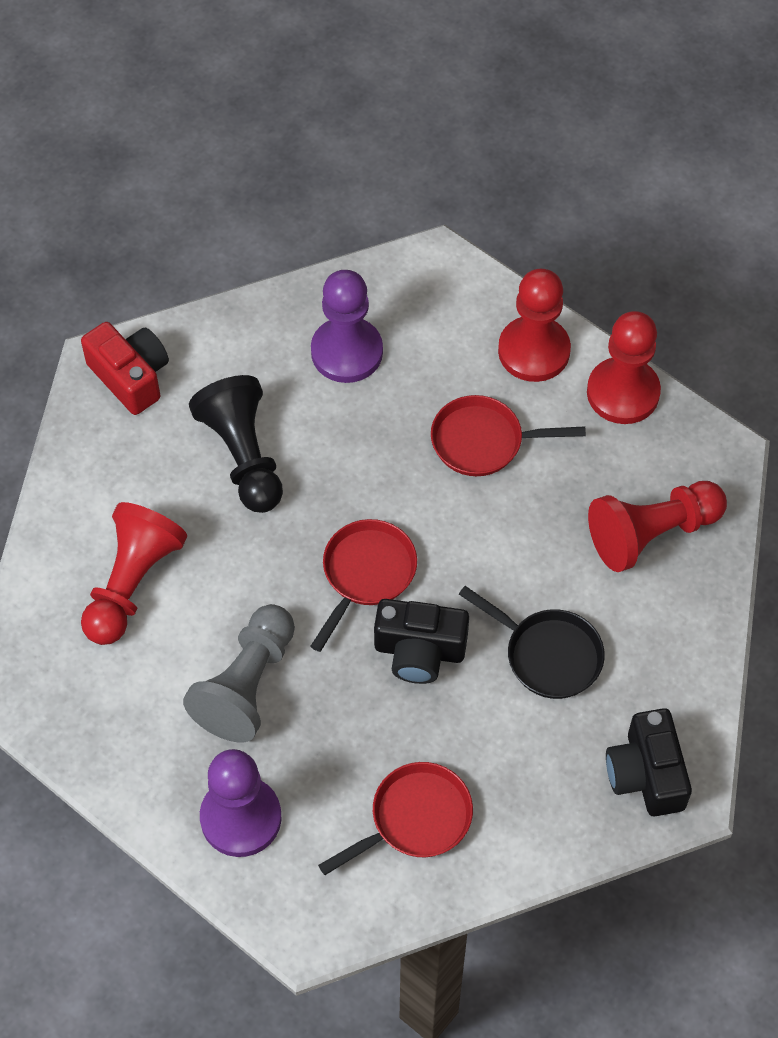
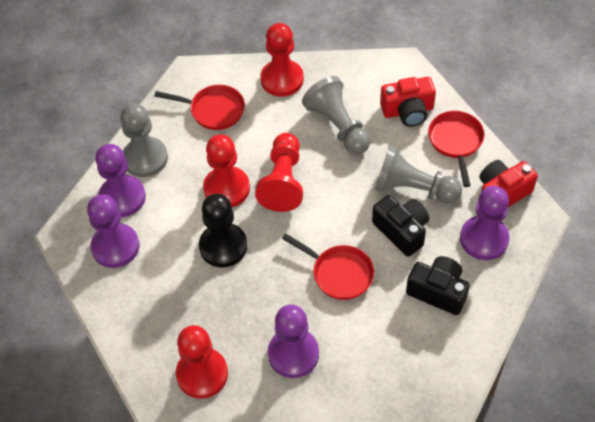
black pan: 1 -> 0
grey pawn: 1 -> 3
purple pawn: 2 -> 4
red camera: 1 -> 2

